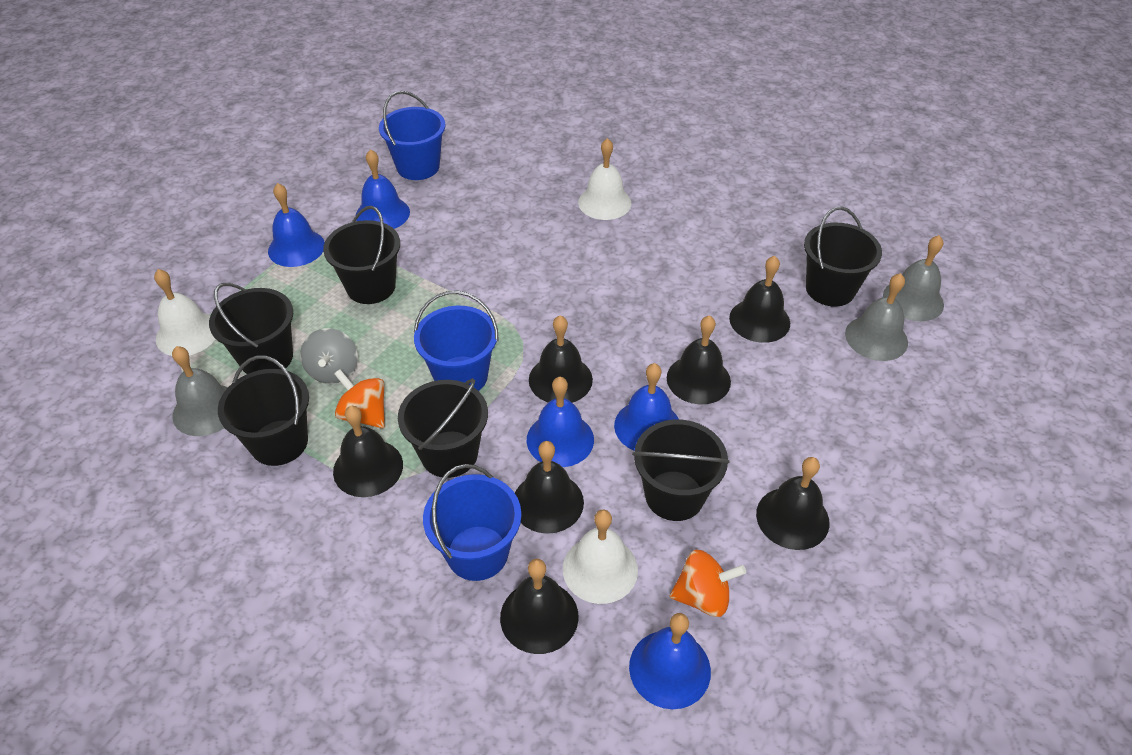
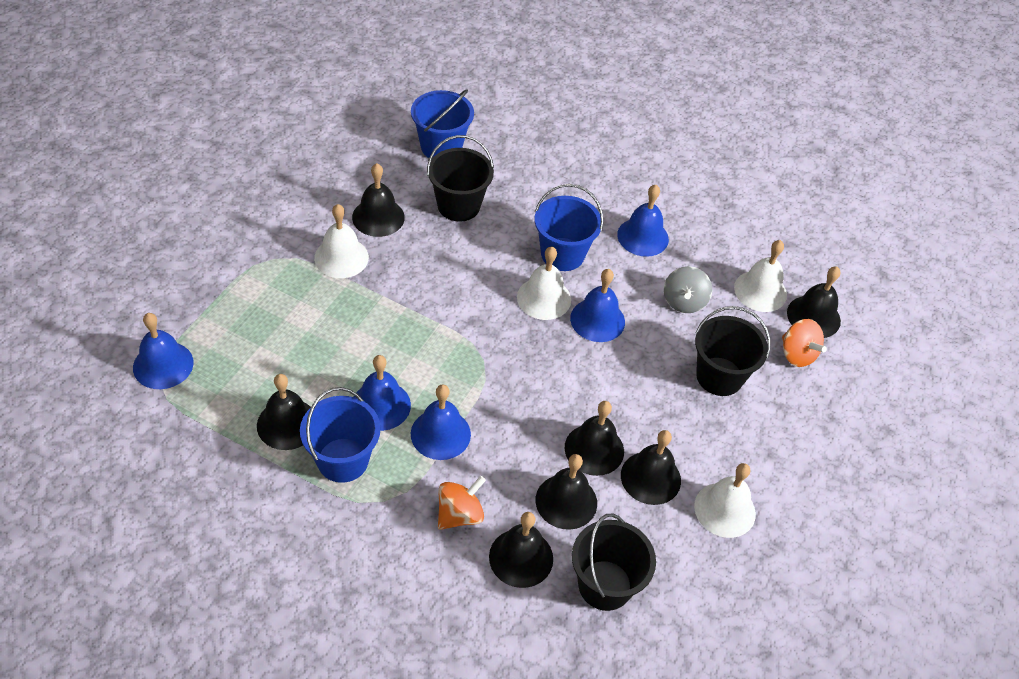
black bucket: 6 -> 3
grey bell: 3 -> 0
white bell: 3 -> 4

